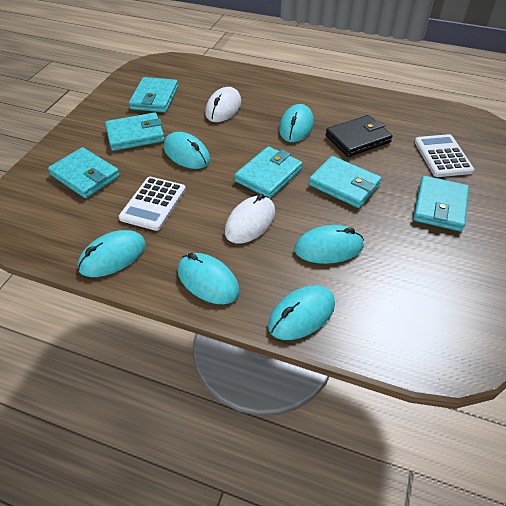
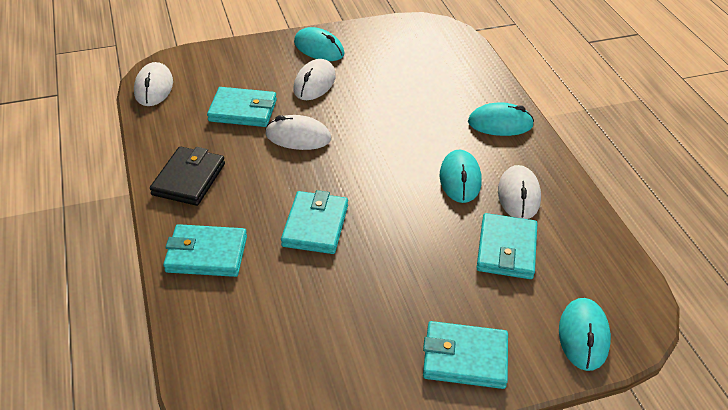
turquoise mouse: 6 -> 4
turquoise wallet: 6 -> 5
white calculator: 2 -> 0
white mouse: 2 -> 4

